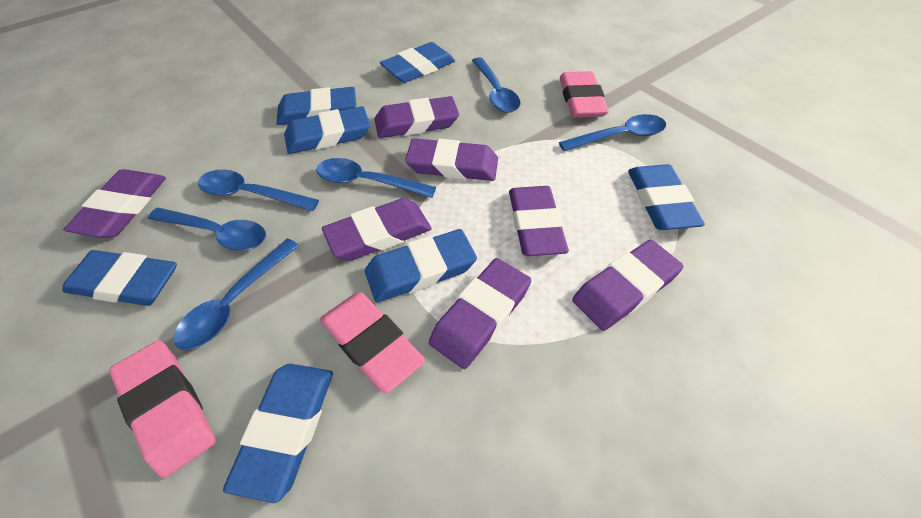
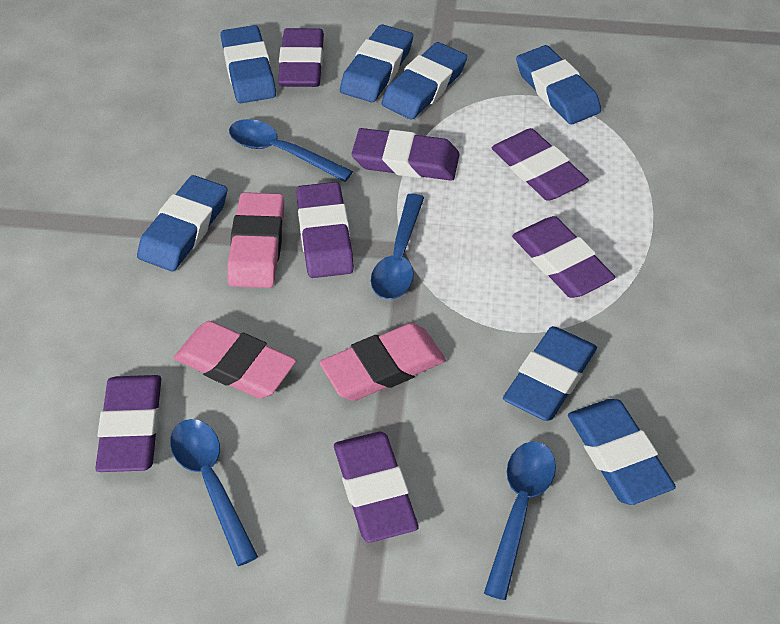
blue spoon: 6 -> 4

